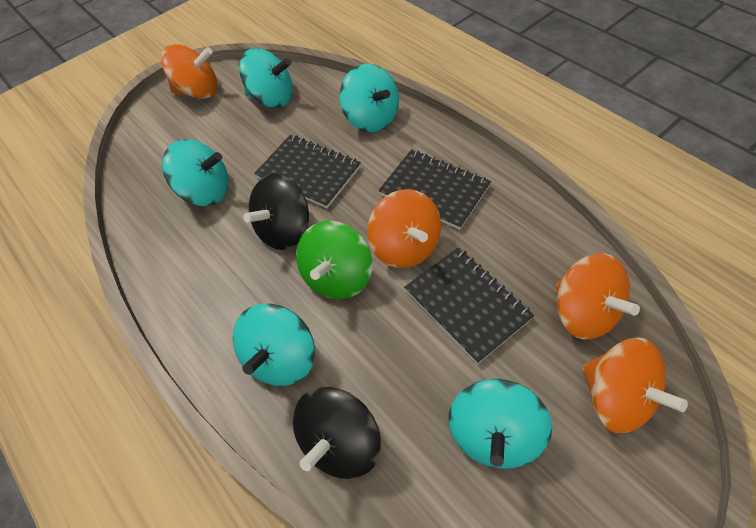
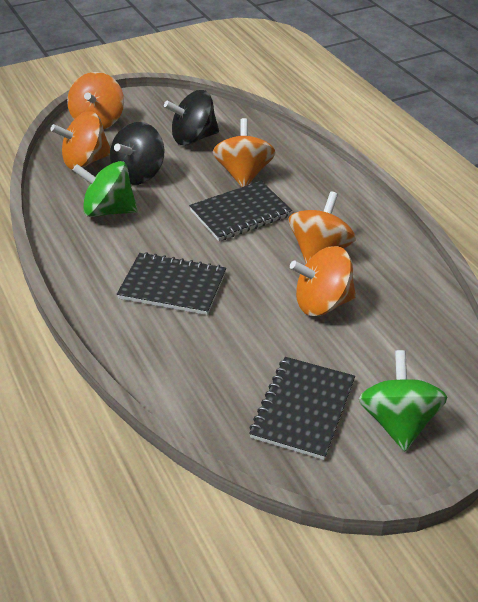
green spinning top: 1 -> 2
orange spinning top: 4 -> 5
turquoise spinning top: 5 -> 0

